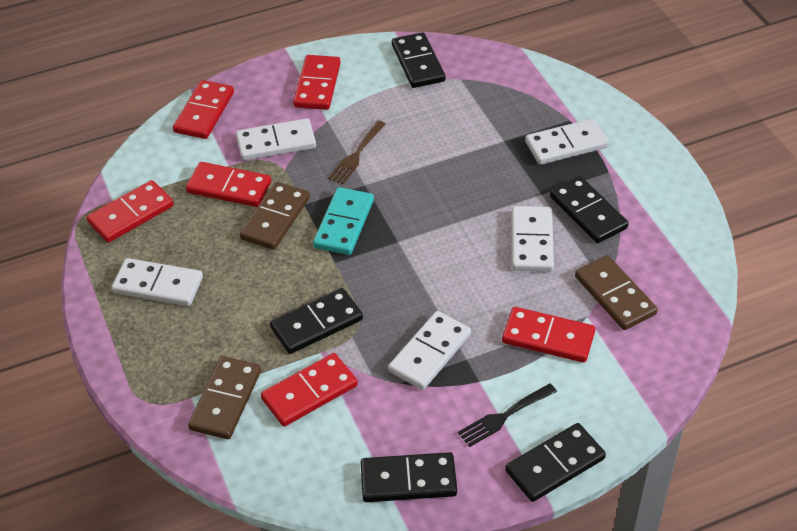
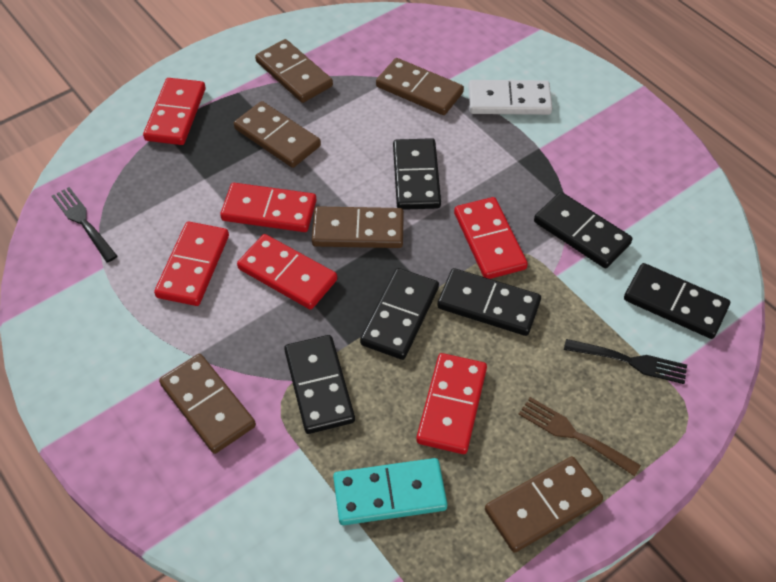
black domino: 5 -> 6
black fork: 1 -> 2
brown domino: 3 -> 6
white domino: 5 -> 1

